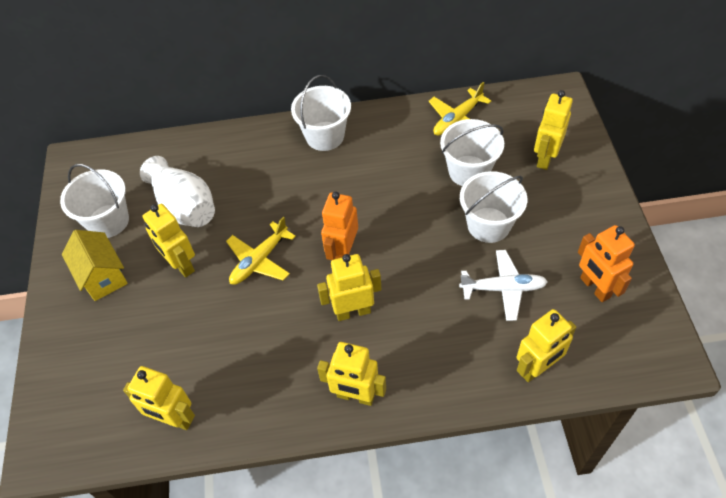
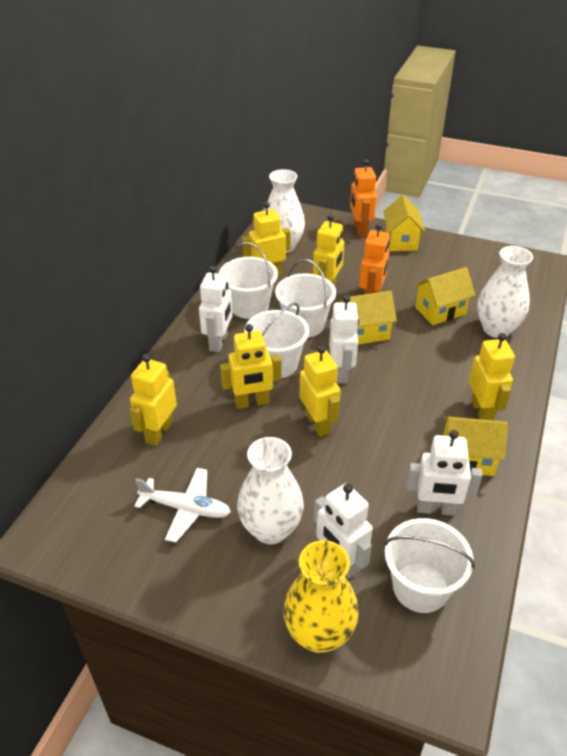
white robot: 0 -> 4
white vase: 1 -> 3
yellow house: 1 -> 4
yellow plane: 2 -> 0
yellow vase: 0 -> 1

